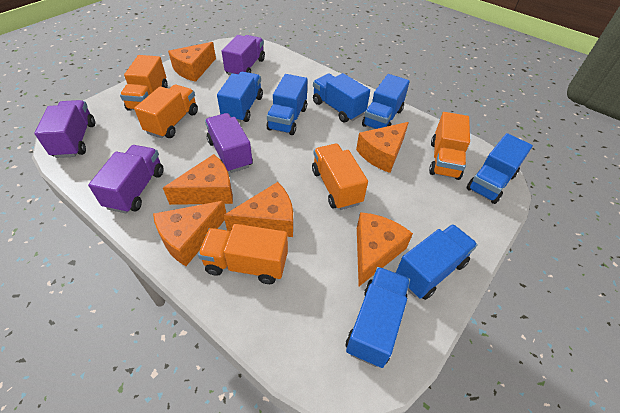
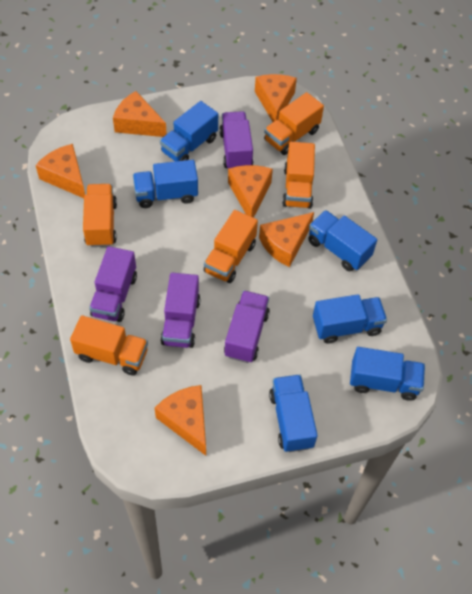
blue truck: 7 -> 6

